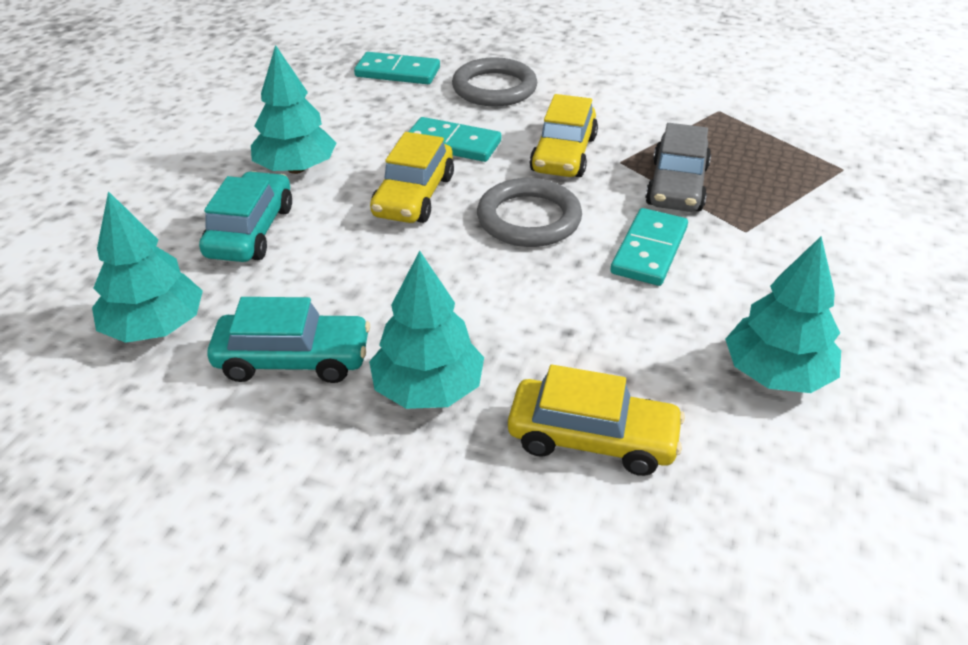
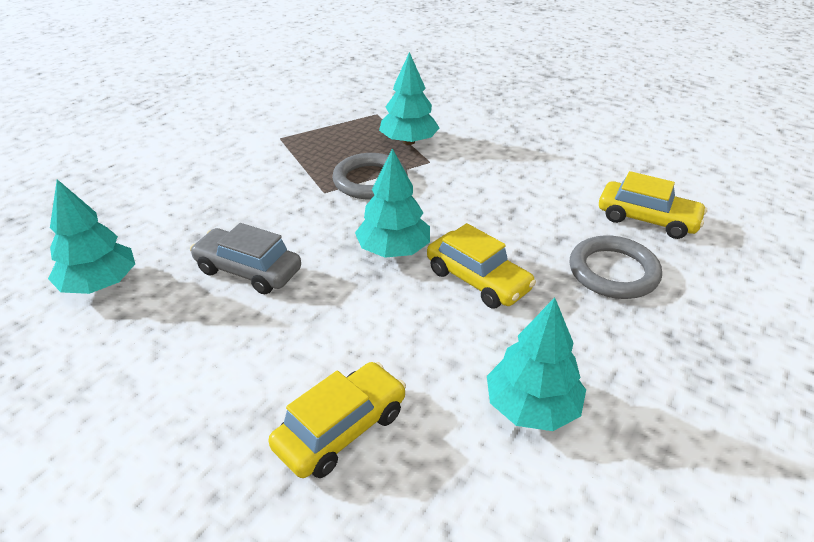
turquoise car: 2 -> 0
turquoise domino: 3 -> 0

